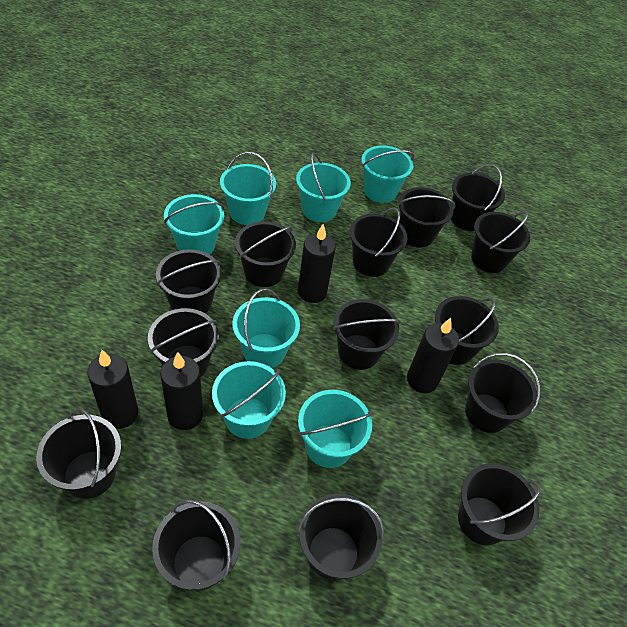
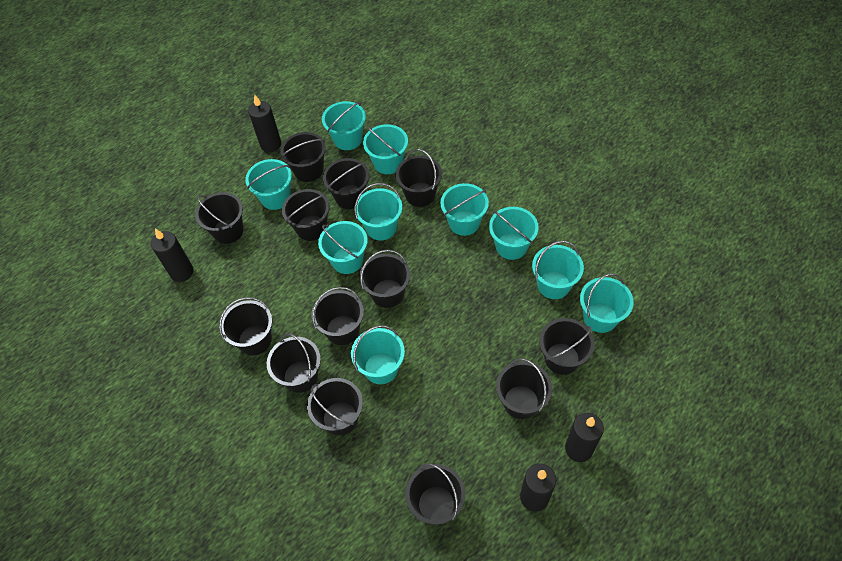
black bucket: 14 -> 13
turquoise bucket: 7 -> 10

